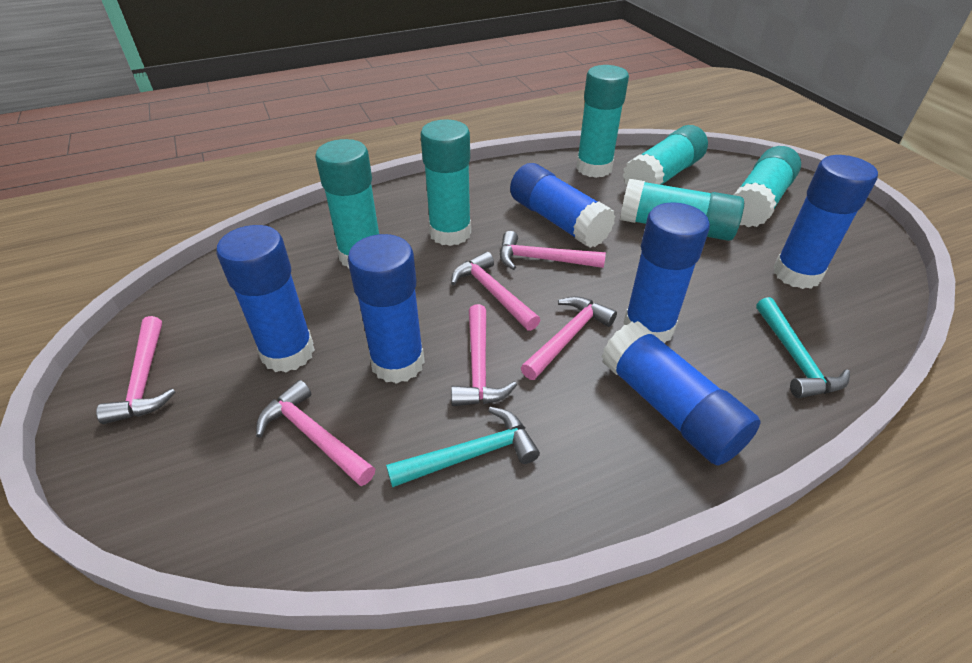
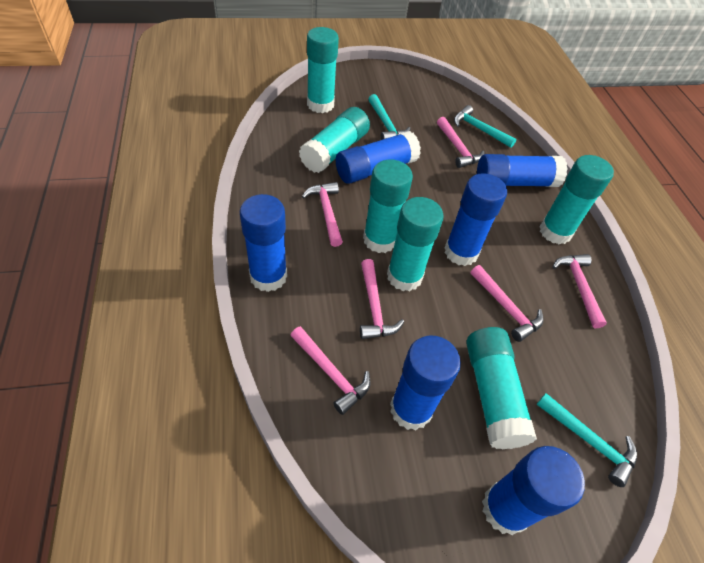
turquoise hammer: 2 -> 3

